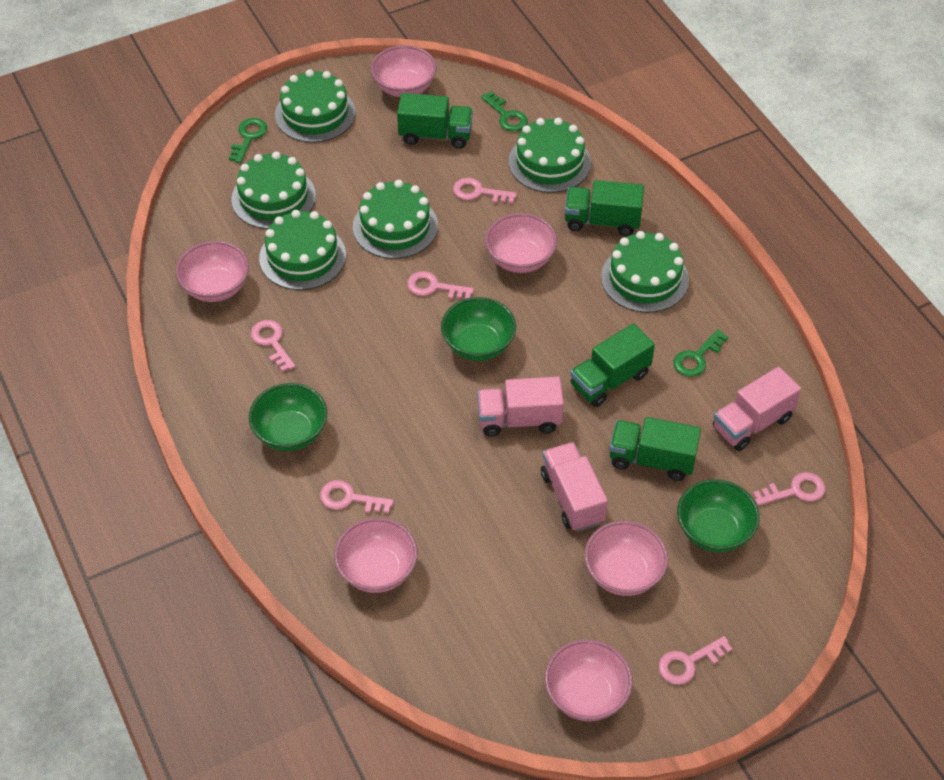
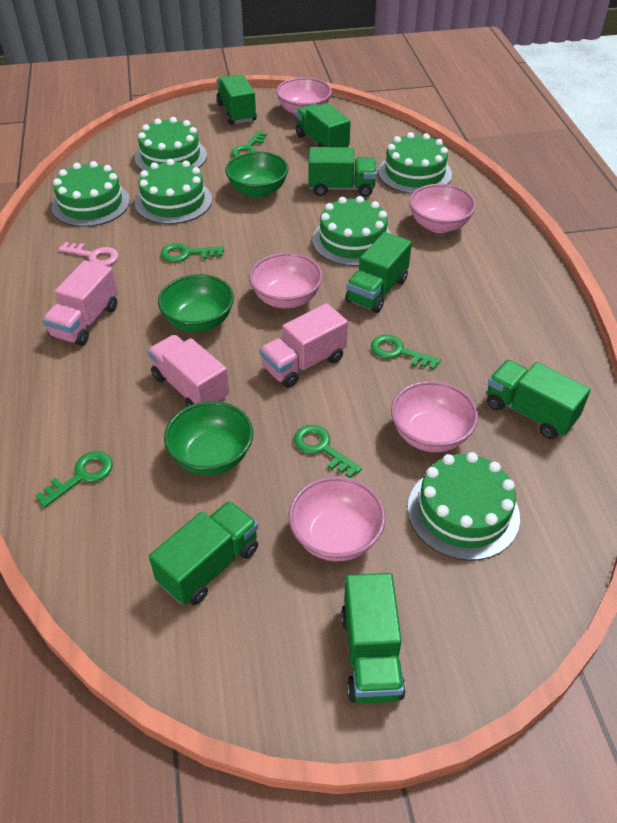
green key: 3 -> 5
green truck: 4 -> 7
pink bowl: 6 -> 5
pink key: 6 -> 1

